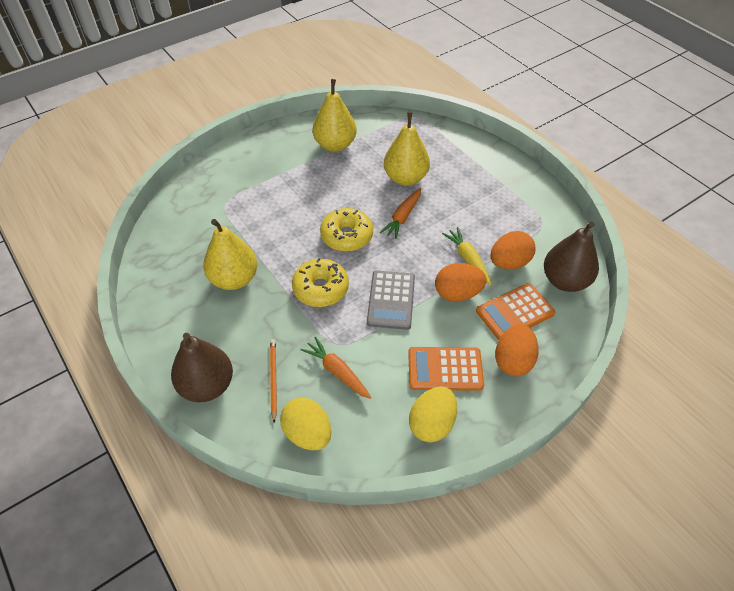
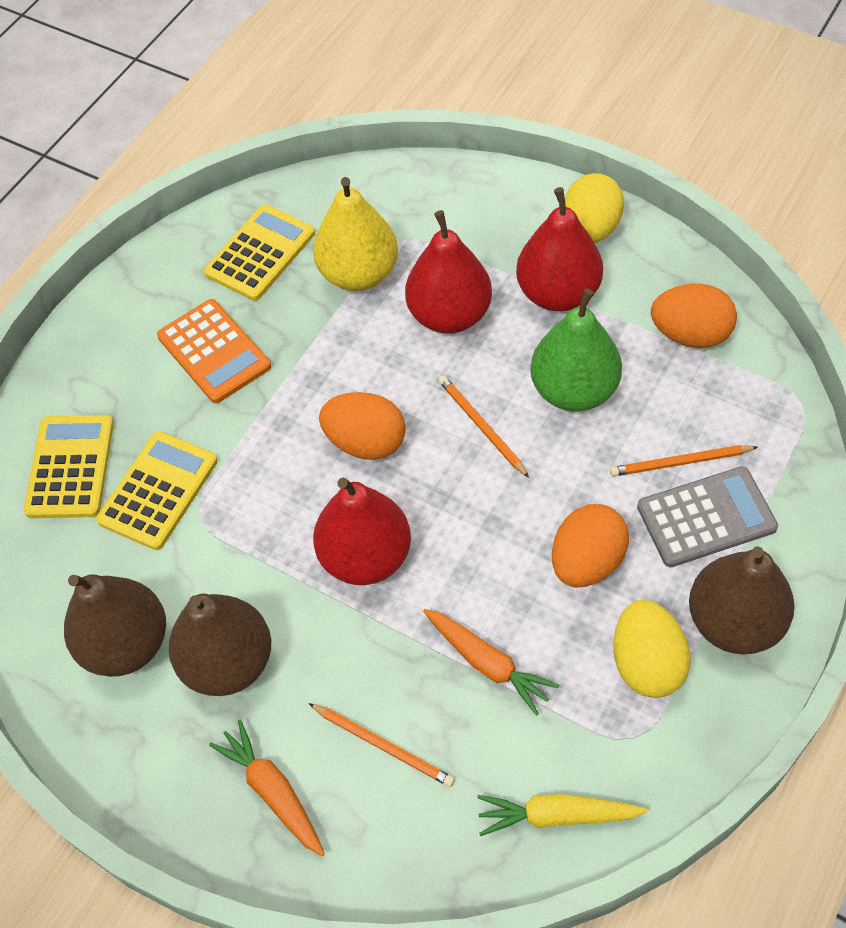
brown pear: 2 -> 3
green pear: 0 -> 1
orange calculator: 2 -> 1
orange pencil: 1 -> 3
red pear: 0 -> 3
yellow calculator: 0 -> 3
yellow donut: 2 -> 0
yellow pear: 3 -> 1

